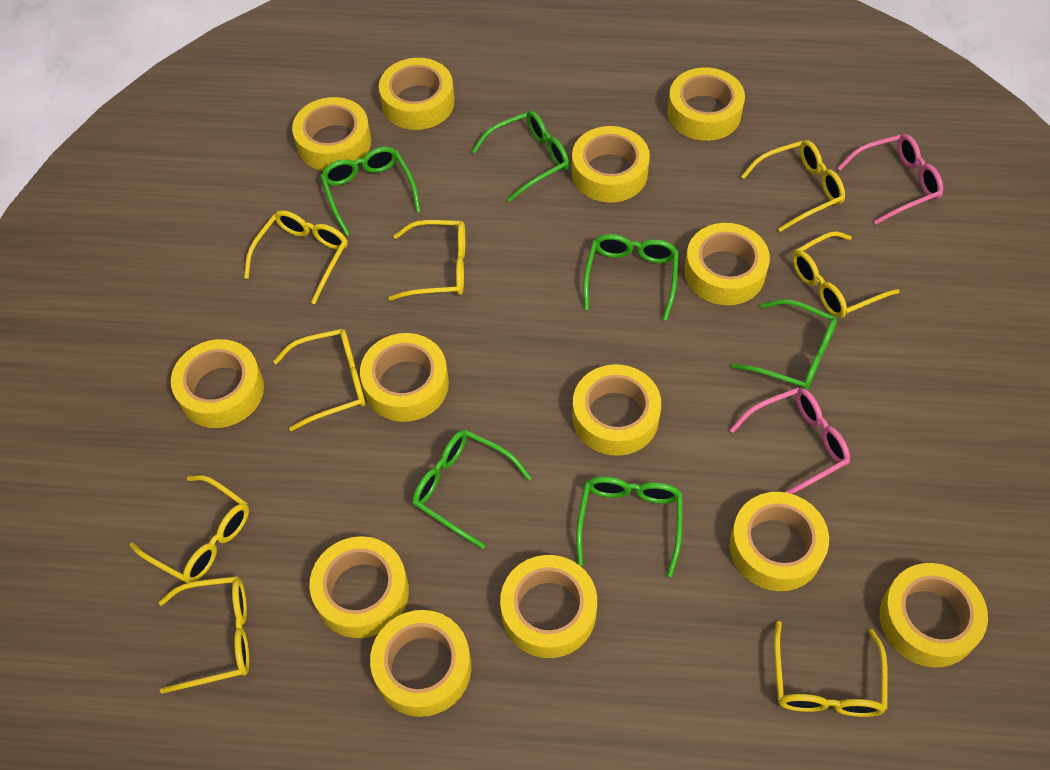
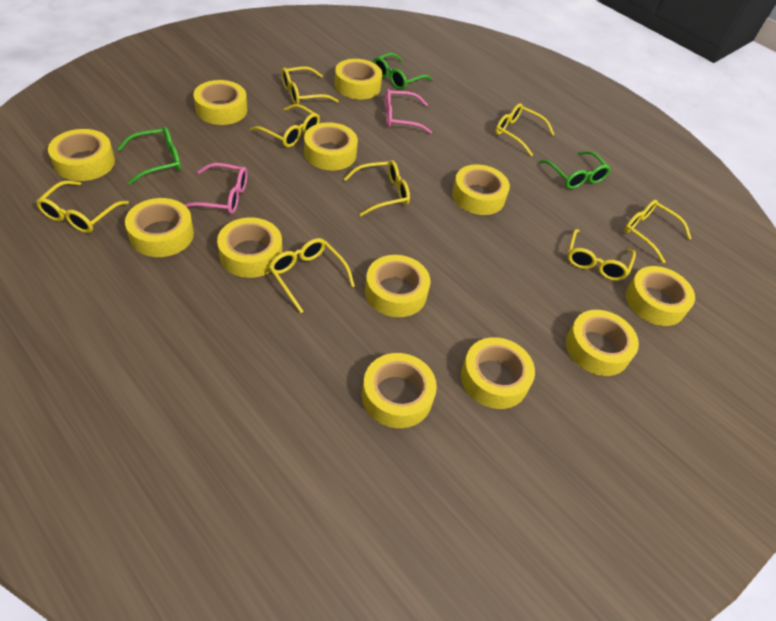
green glasses: 6 -> 3
yellow tape: 13 -> 12

